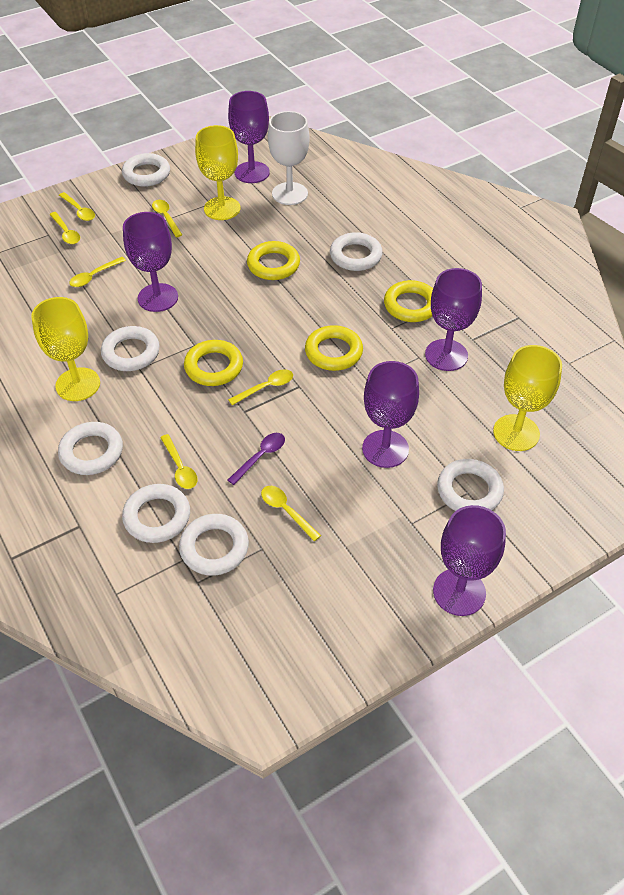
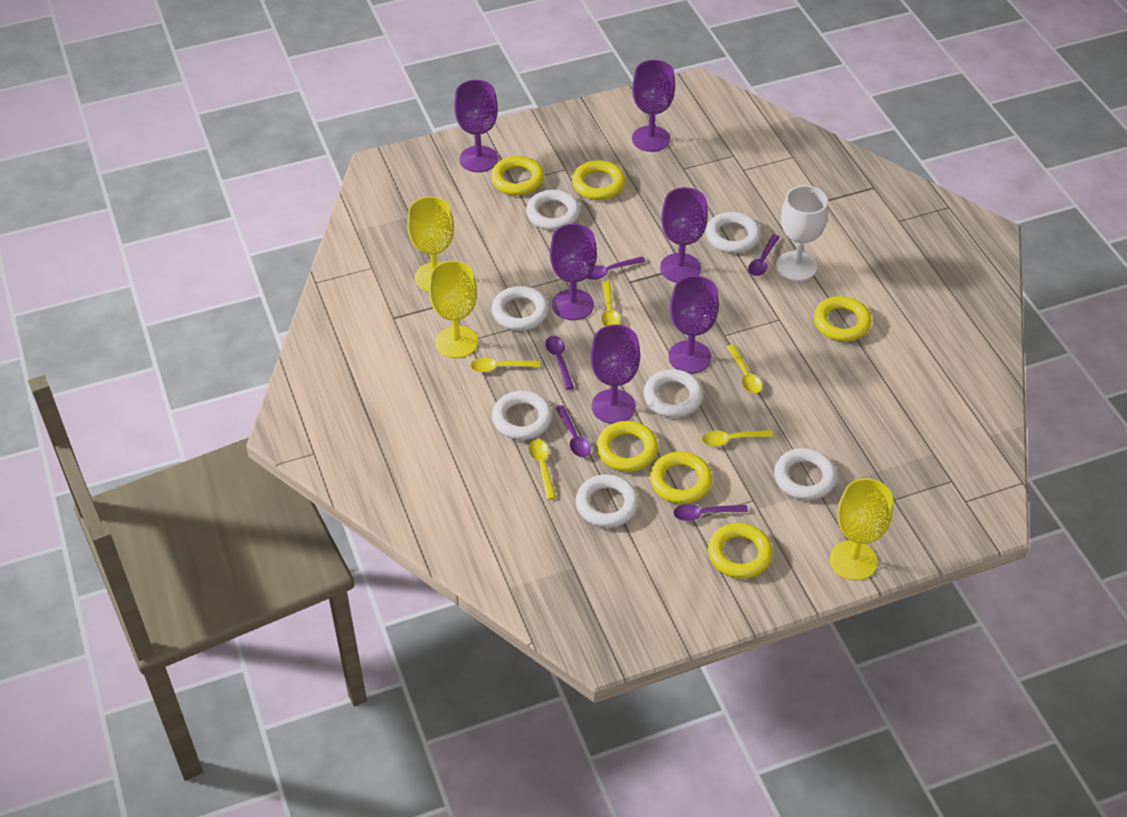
purple goblet: 5 -> 6
purple spoon: 1 -> 5
yellow ring: 4 -> 6
yellow spoon: 7 -> 5

